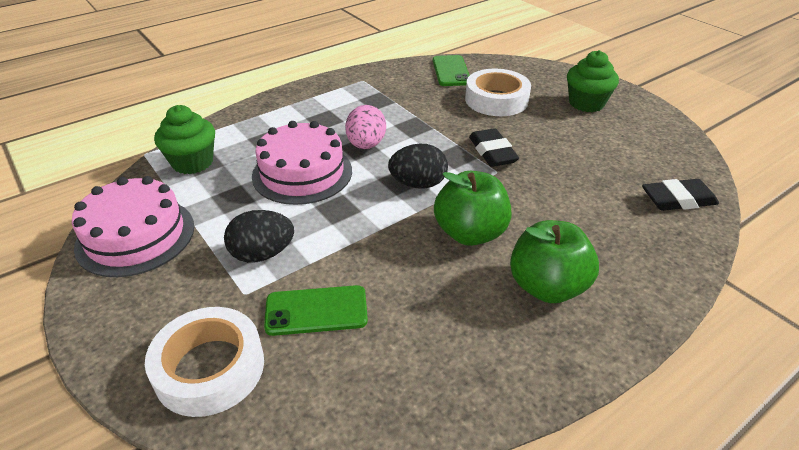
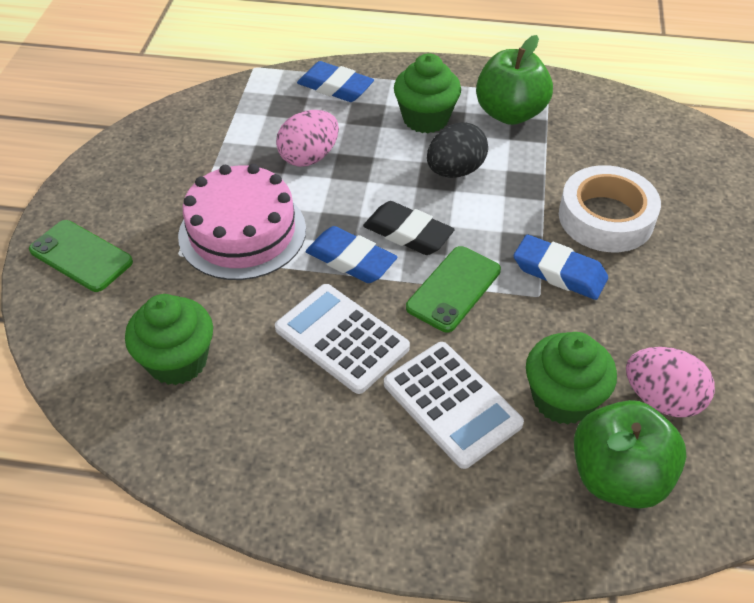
black egg: 2 -> 1
black eraser: 2 -> 1
blue eraser: 0 -> 3
green cupcake: 2 -> 3
pink cake: 2 -> 1
pink egg: 1 -> 2
white calculator: 0 -> 2
white tape: 2 -> 1

